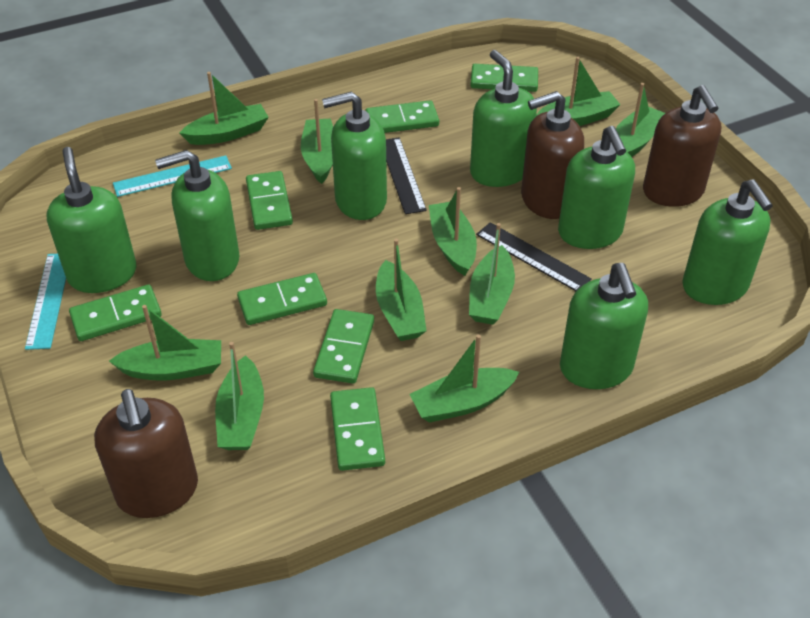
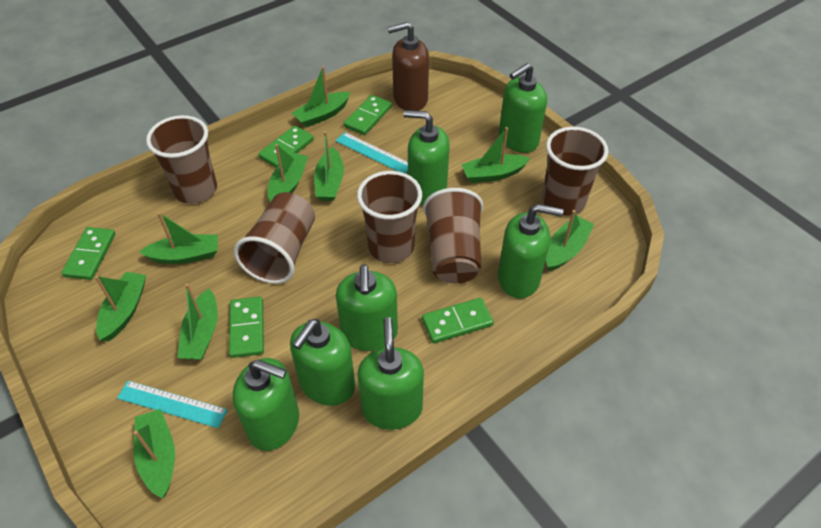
black ruler: 2 -> 0
brown cup: 0 -> 5
brown soap dispenser: 3 -> 1
green boat: 10 -> 9
green domino: 7 -> 5

